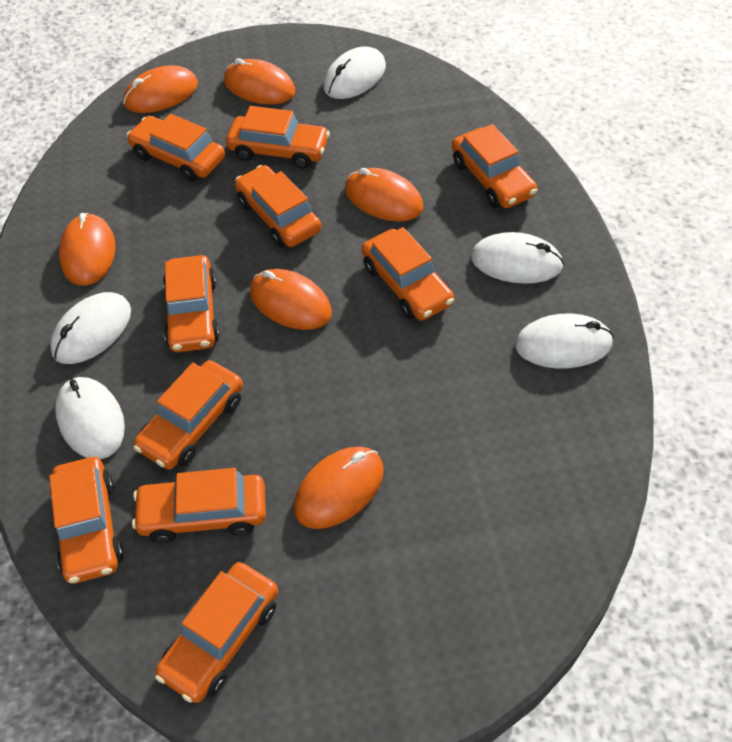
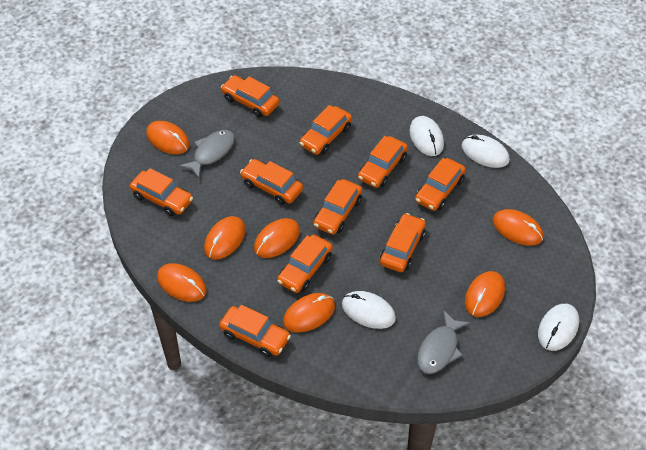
grey fish: 0 -> 2
orange mouse: 6 -> 7
white mouse: 5 -> 4

